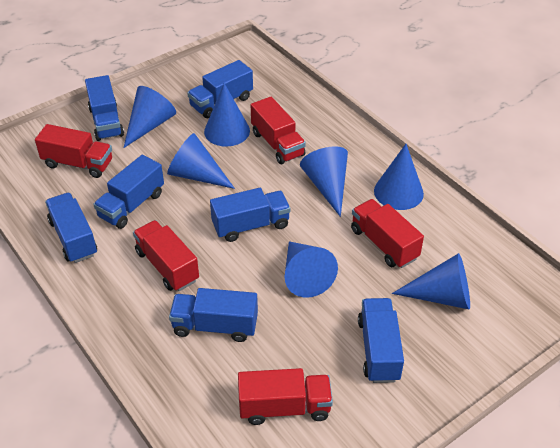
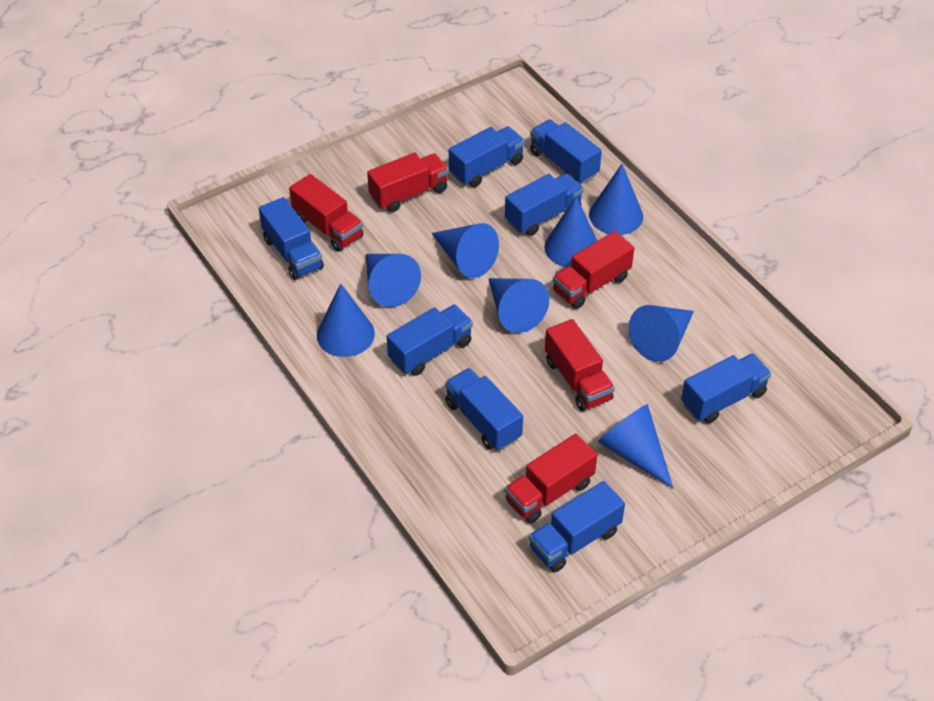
blue cone: 7 -> 8
blue truck: 7 -> 8

